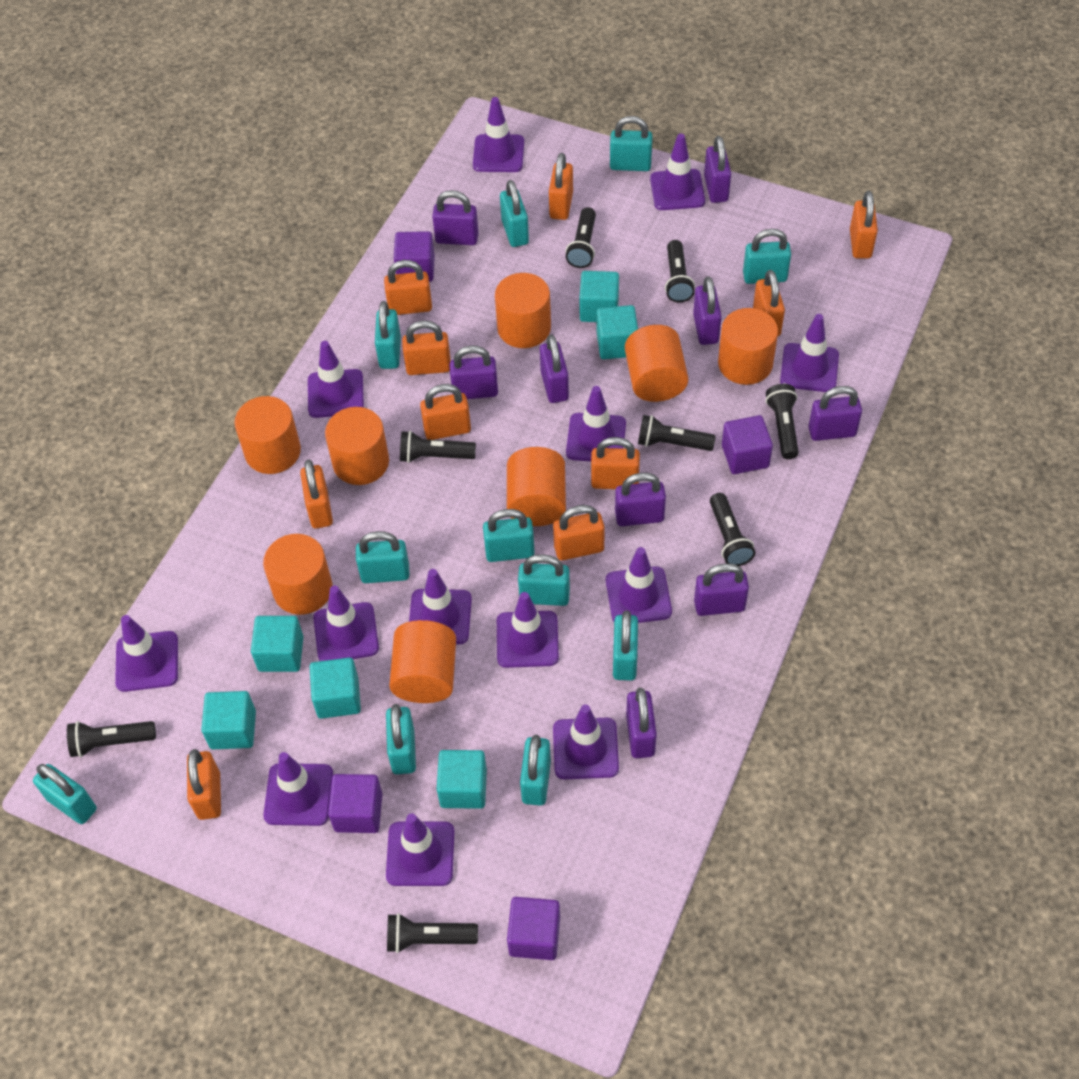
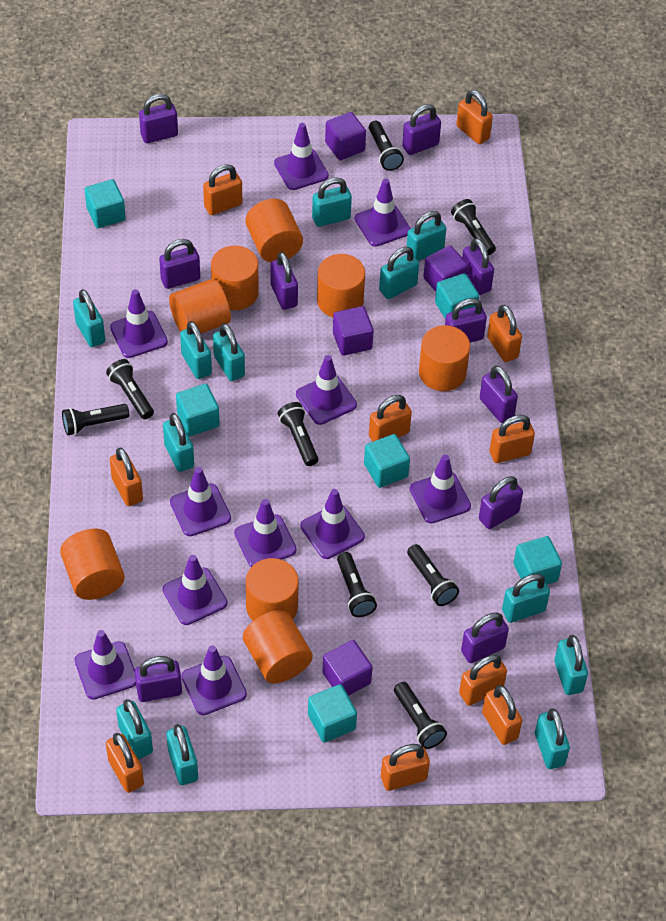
purple padlock: 9 -> 10
purple traffic cone: 13 -> 11
turquoise padlock: 11 -> 12

